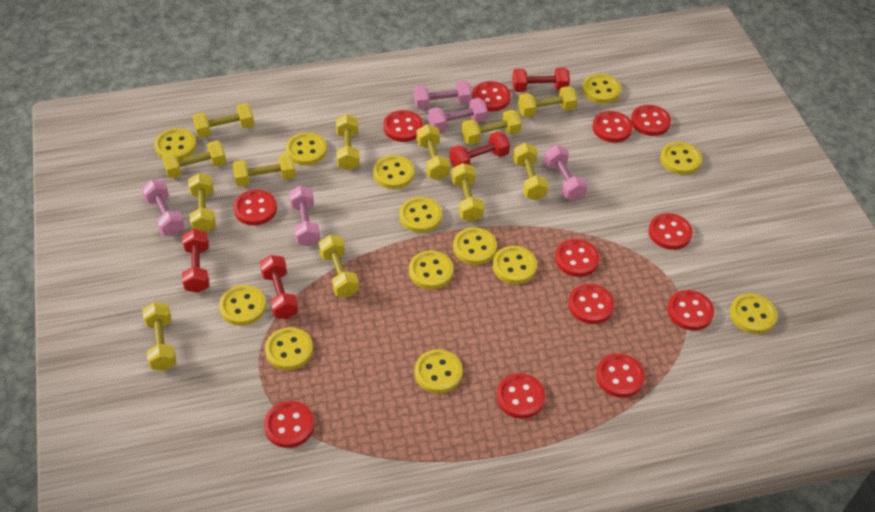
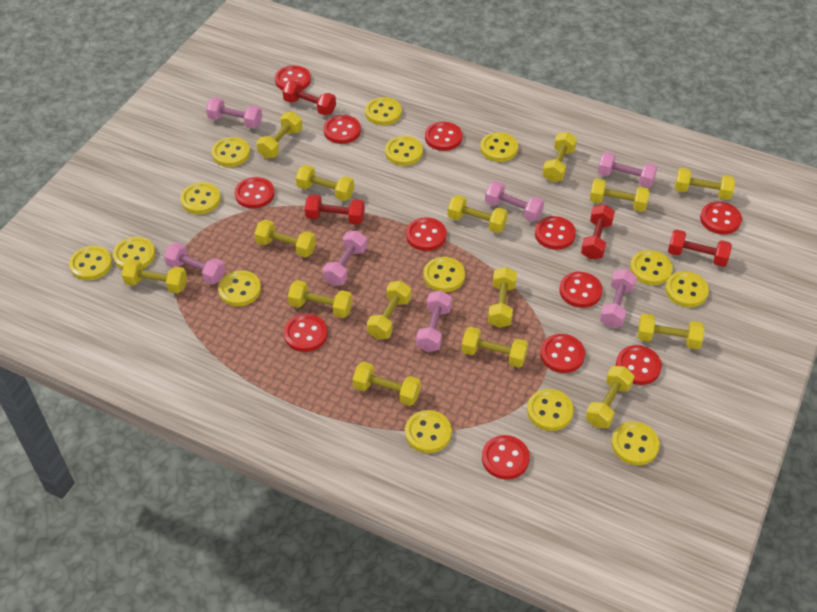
pink dumbbell: 5 -> 7
yellow button: 13 -> 14
yellow dumbbell: 12 -> 15

